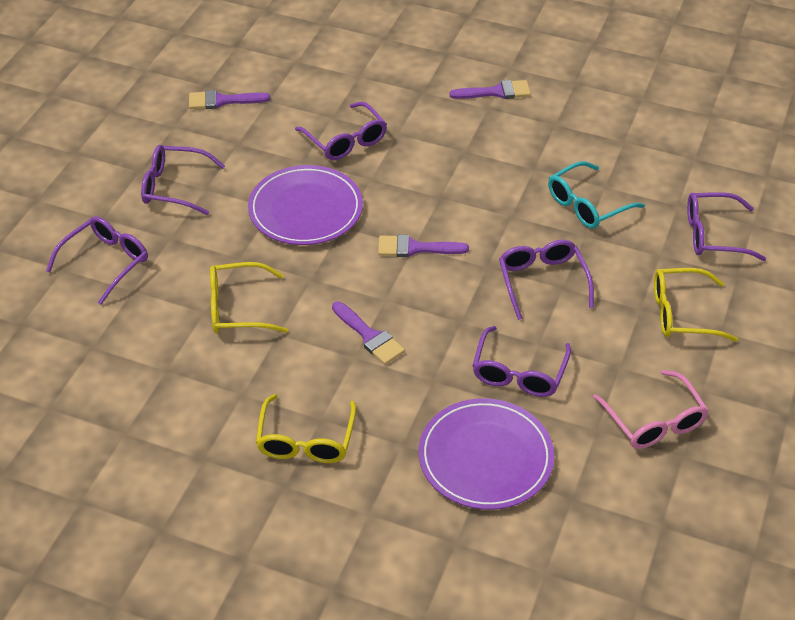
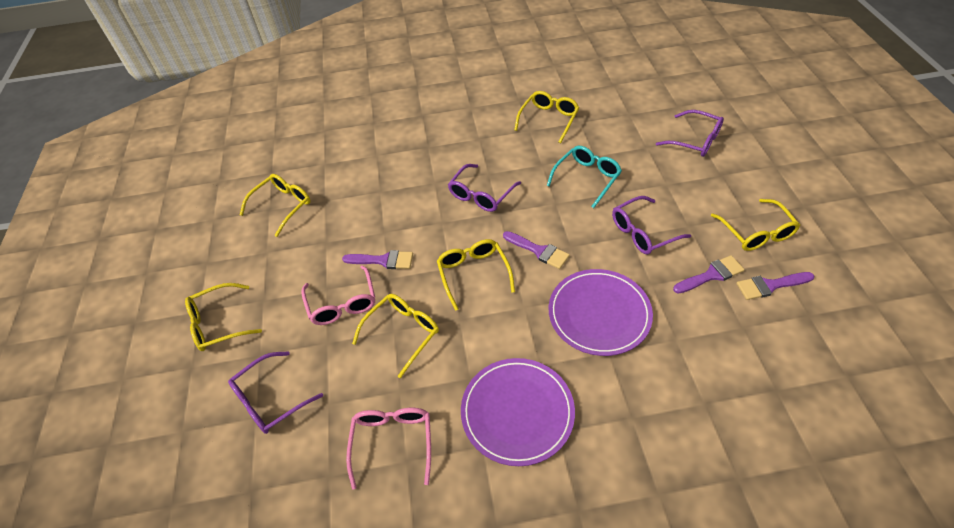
pink glasses: 1 -> 2
purple glasses: 6 -> 4
yellow glasses: 3 -> 6

